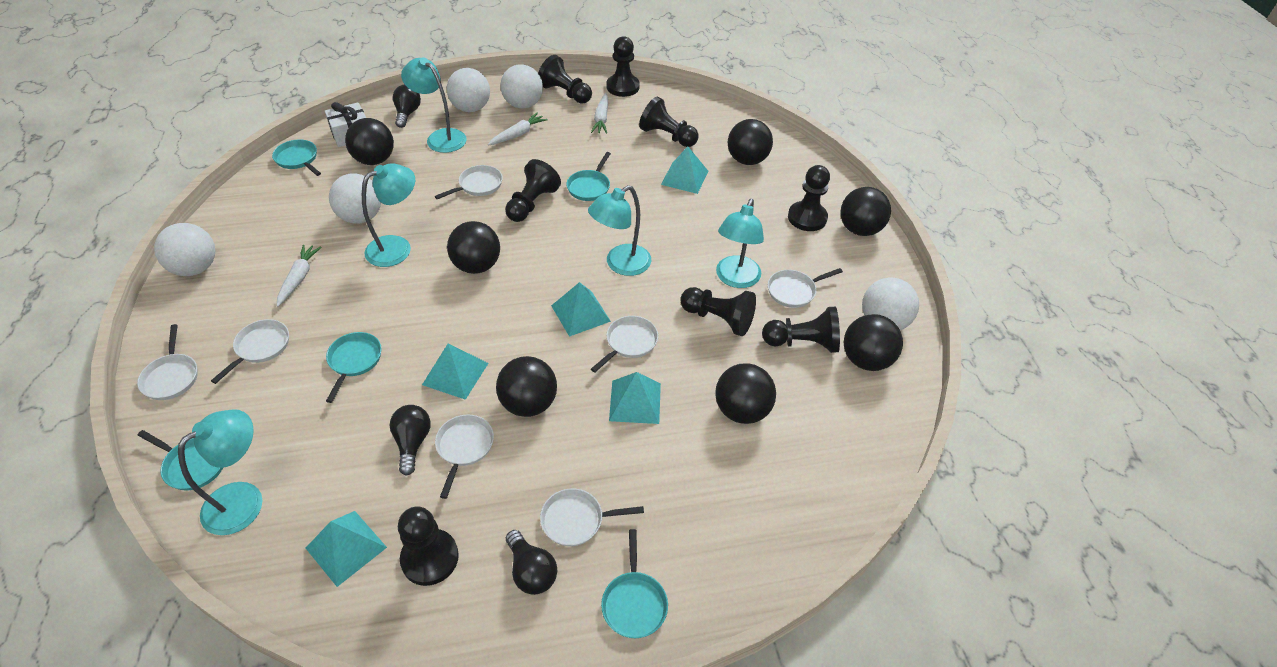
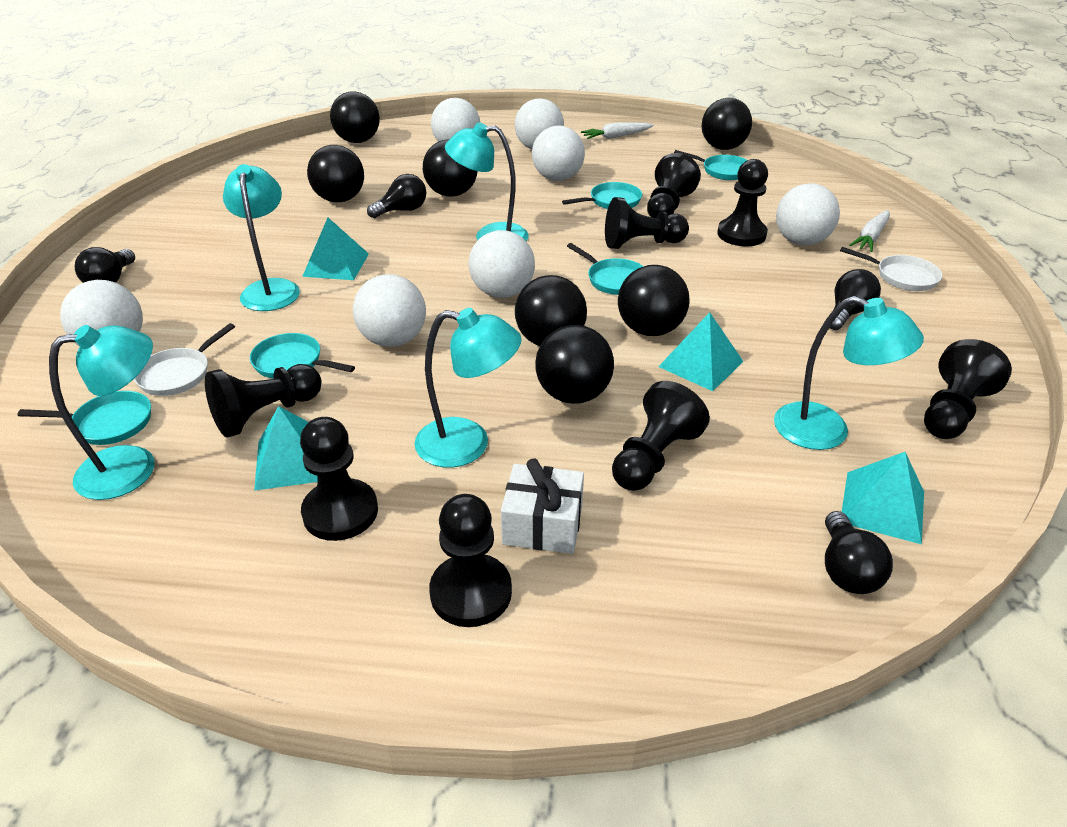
black light bulb: 3 -> 4
turquoise pyramid: 5 -> 4
white ball: 5 -> 7
white carrot: 3 -> 2
white pan: 7 -> 2

